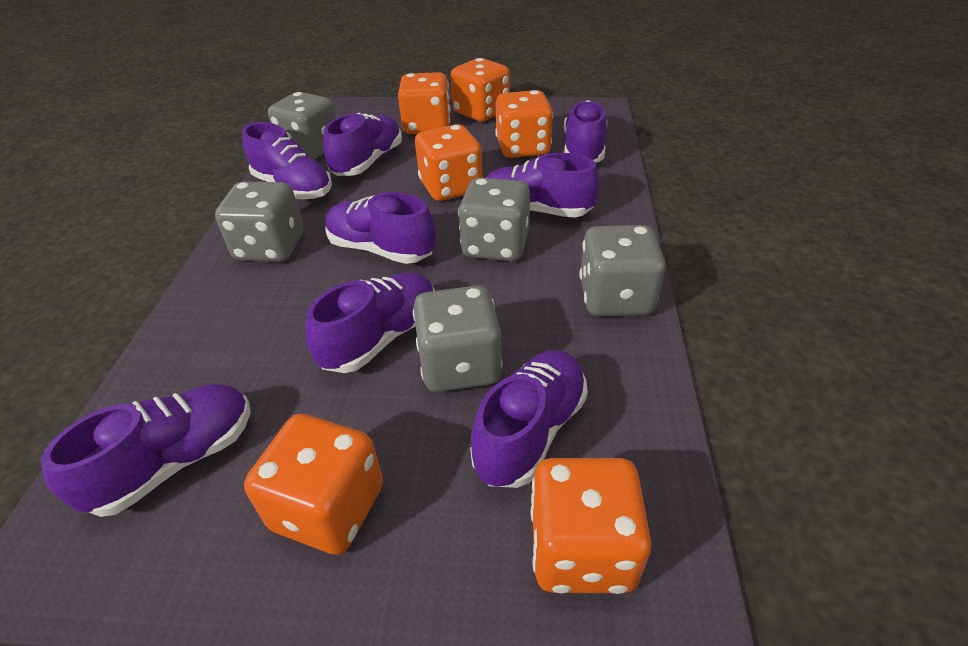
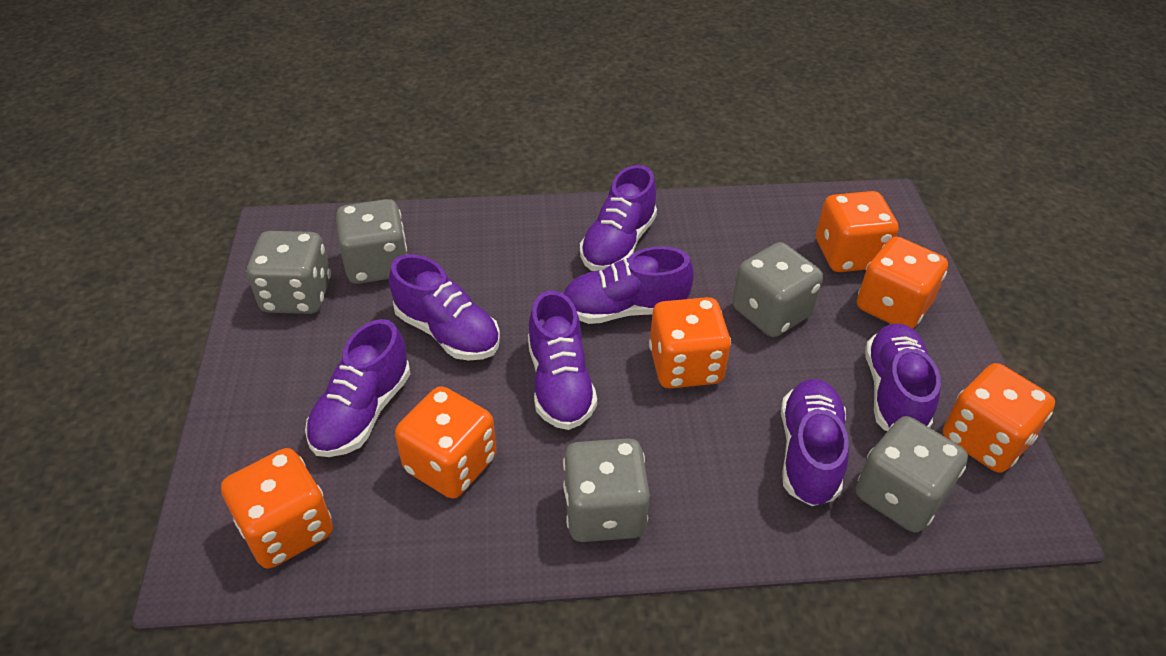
purple shoe: 8 -> 7

